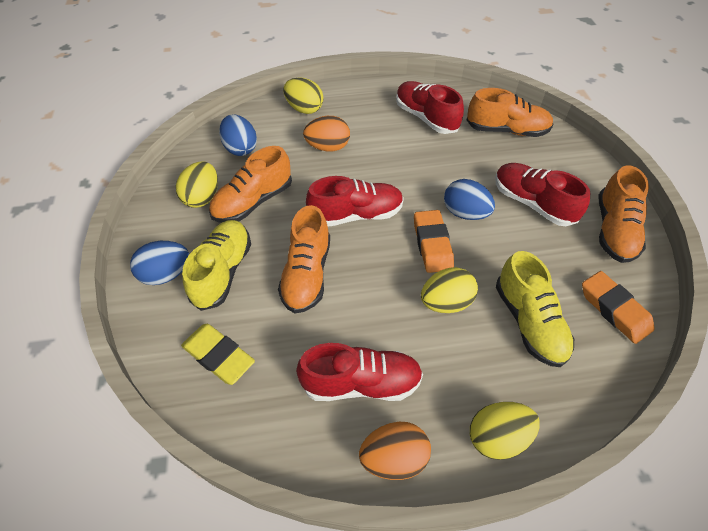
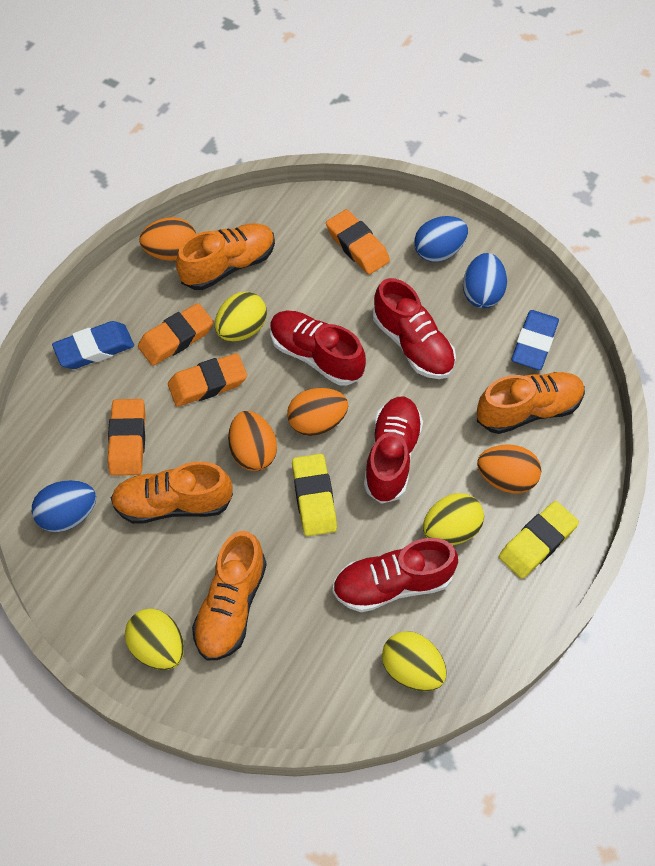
blue eraser: 0 -> 2
orange egg: 2 -> 4
orange eraser: 2 -> 4
yellow eraser: 1 -> 2
yellow shoe: 2 -> 0

